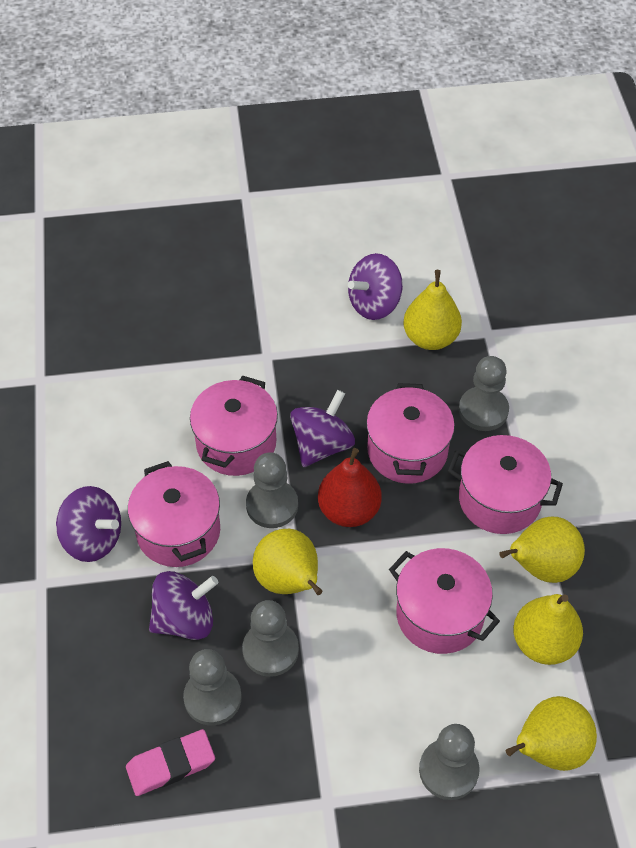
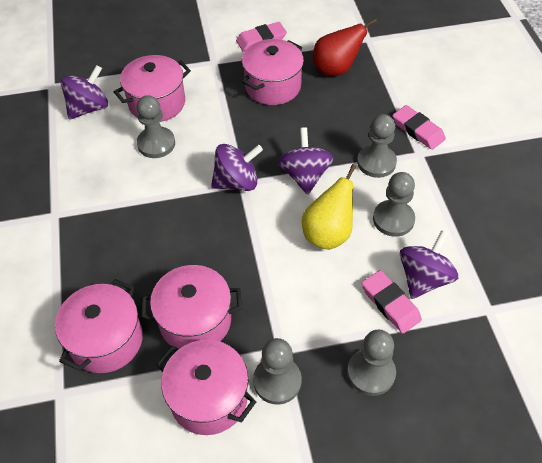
pink eraser: 1 -> 3
yellow pear: 5 -> 1

